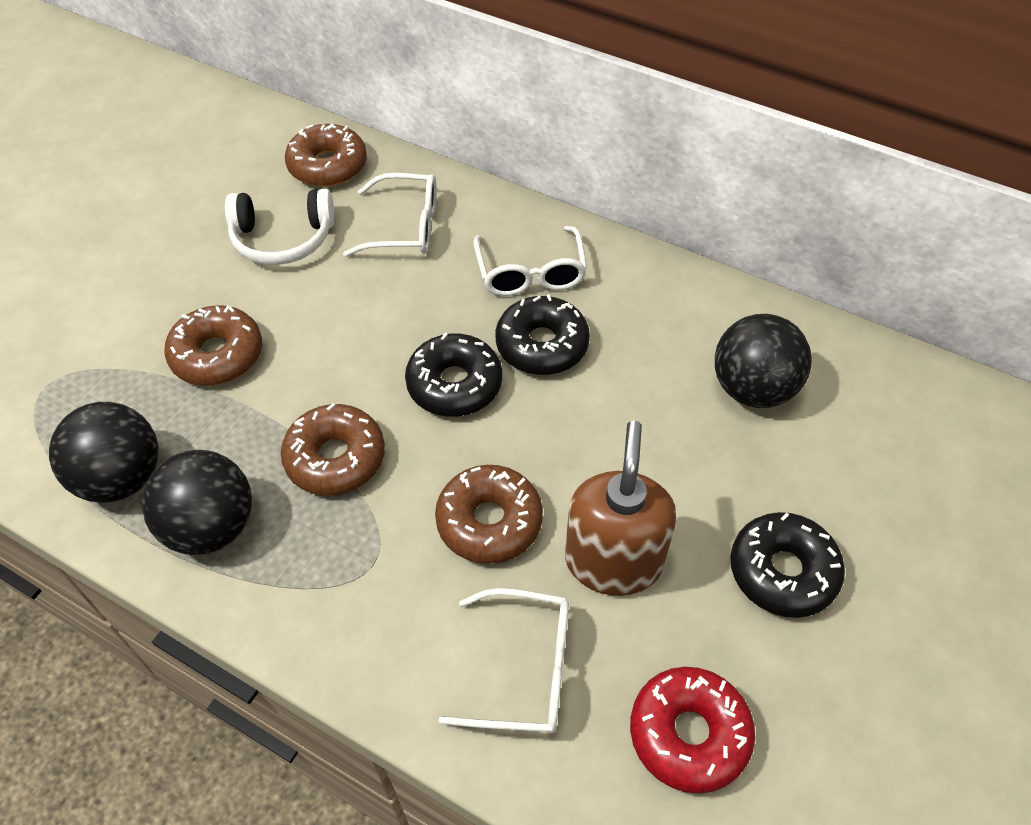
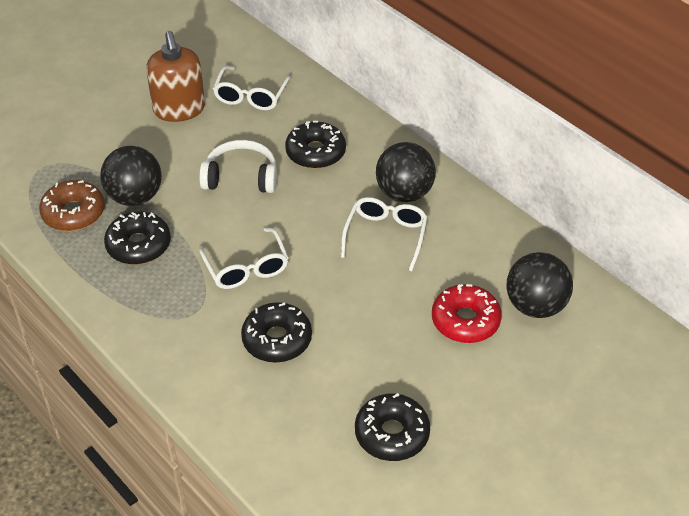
black donut: 3 -> 4
brown donut: 4 -> 1

